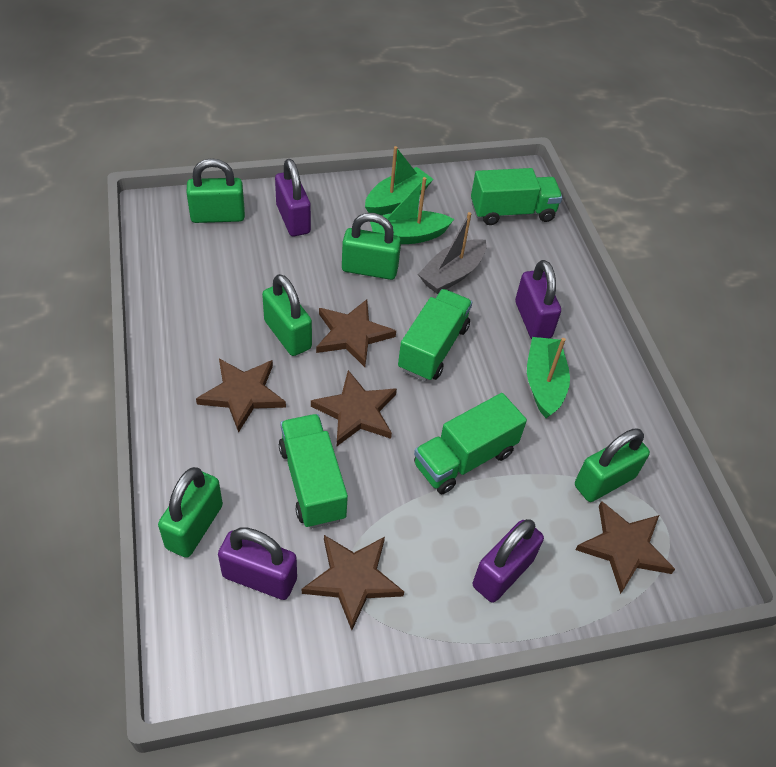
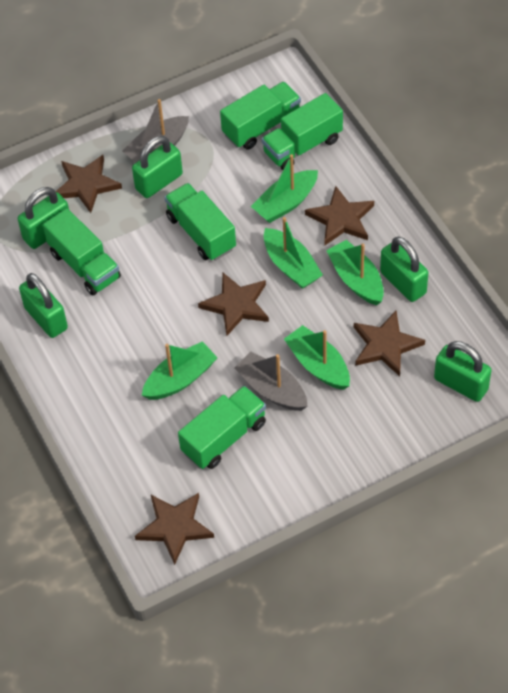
green boat: 3 -> 5
green truck: 4 -> 5
grey boat: 1 -> 2
purple padlock: 4 -> 0

